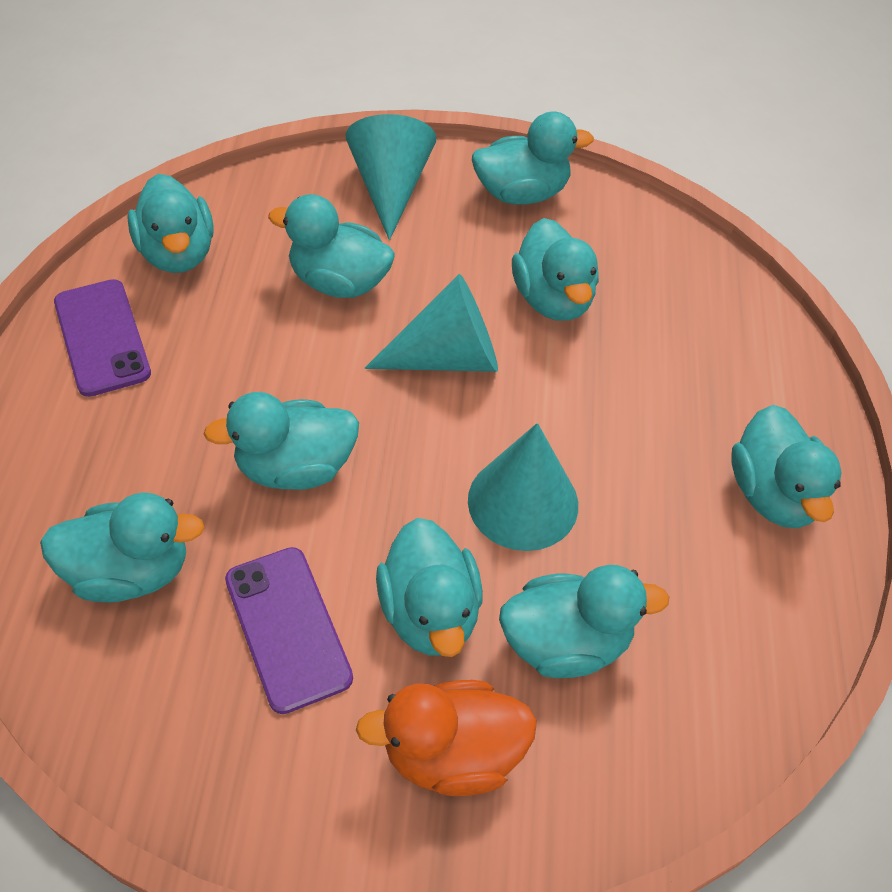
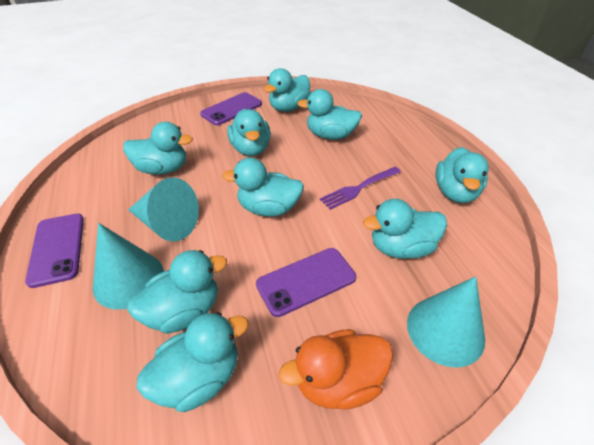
purple fork: 0 -> 1
purple phone: 2 -> 3

